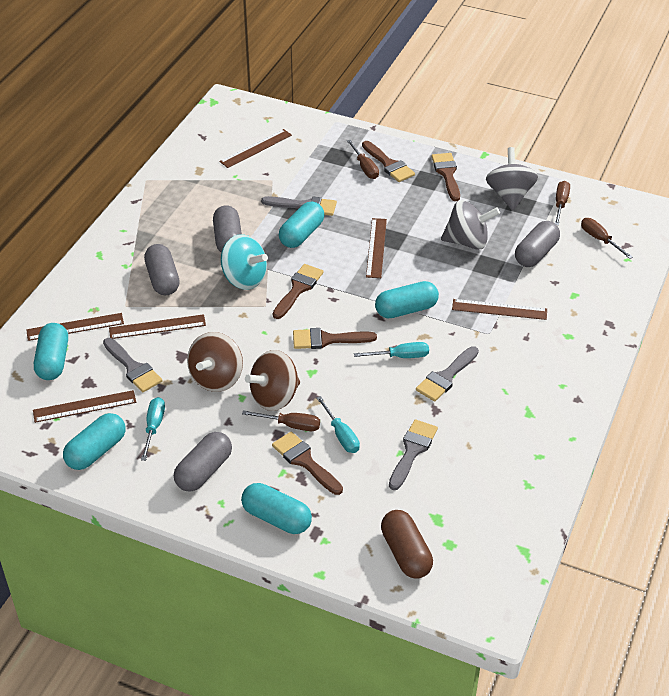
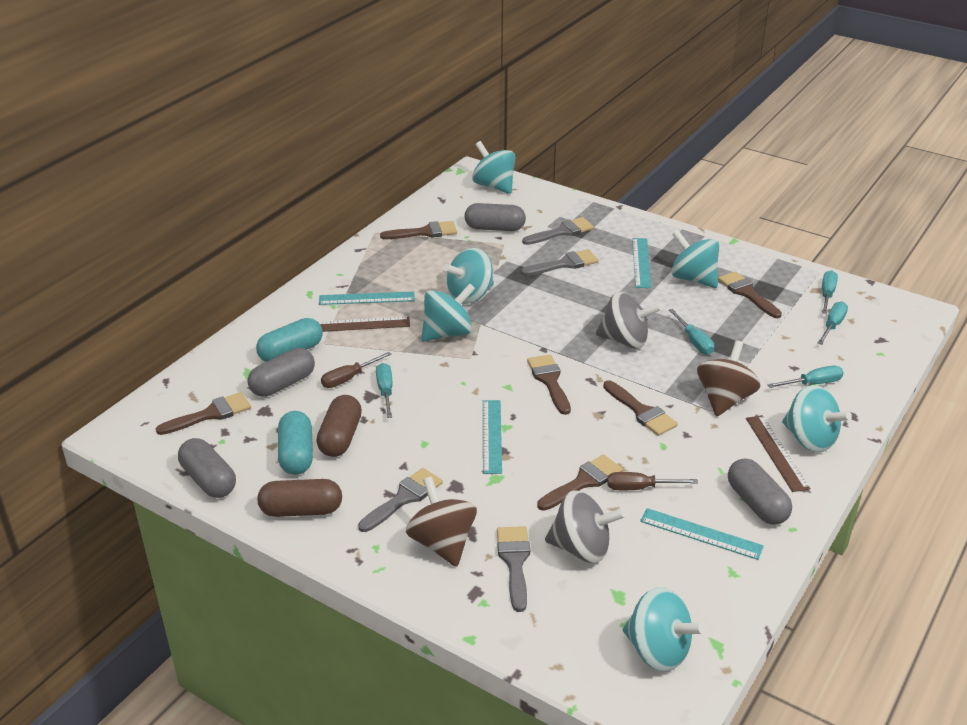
brown brush: 5 -> 6
brown capsule: 1 -> 2
brown ruler: 6 -> 2
brown screwdriver: 4 -> 2
turquoise capsule: 5 -> 2
turquoise ruler: 0 -> 4
turquoise screwdriver: 3 -> 5
turquoise spinning top: 1 -> 6

